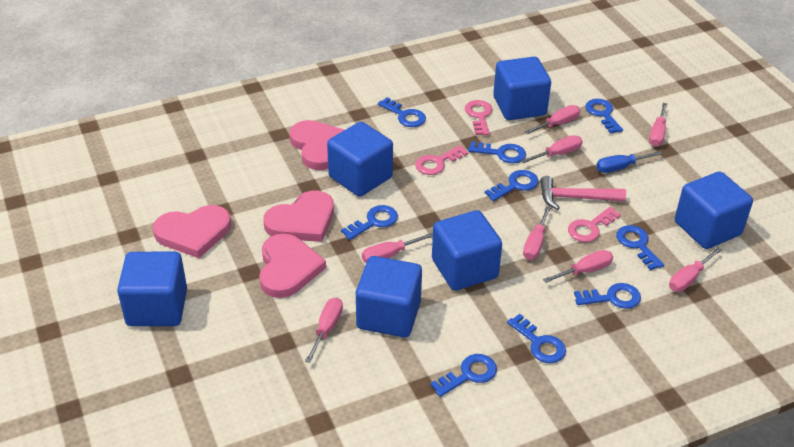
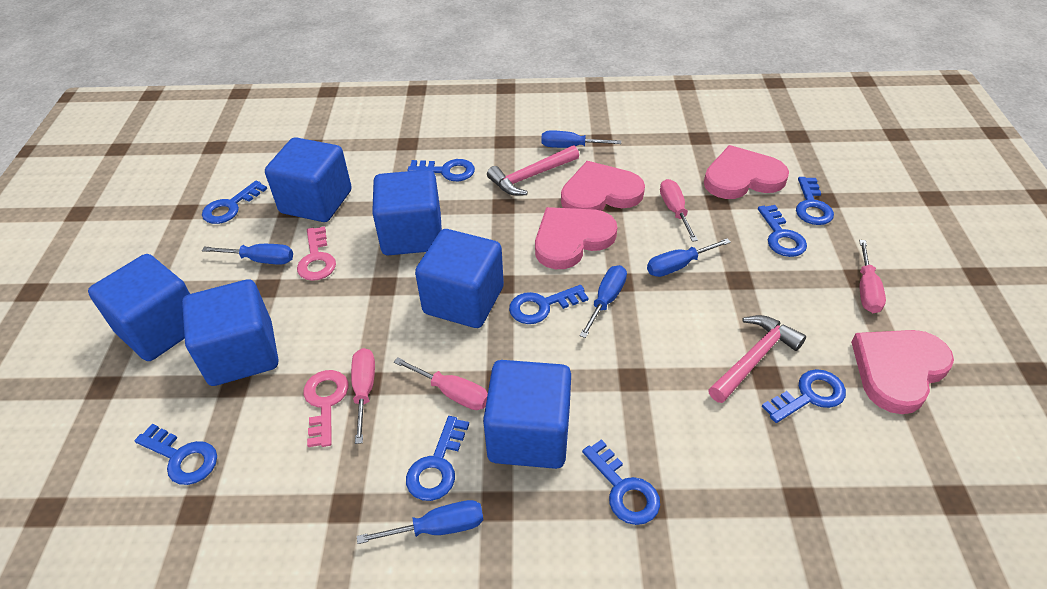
blue screwdriver: 1 -> 5
pink hammer: 1 -> 2
pink key: 3 -> 2
pink screwdriver: 8 -> 4

